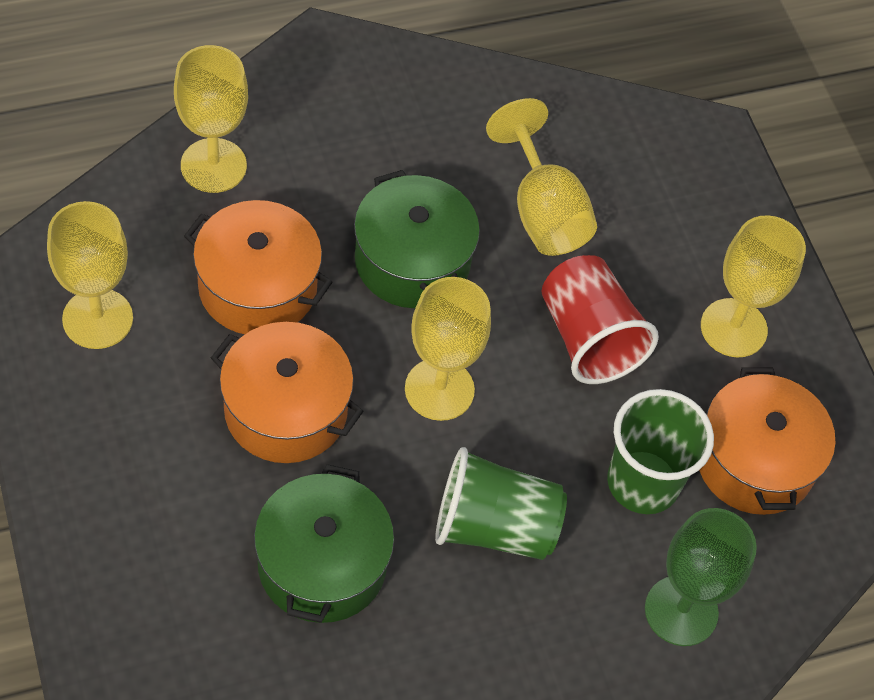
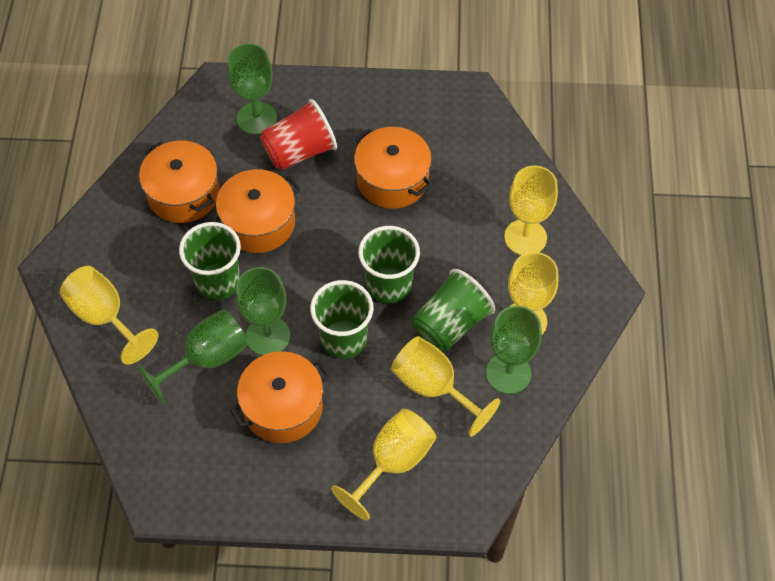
green cup: 2 -> 4
green goblet: 1 -> 4
green pot: 2 -> 0
orange pot: 3 -> 4

